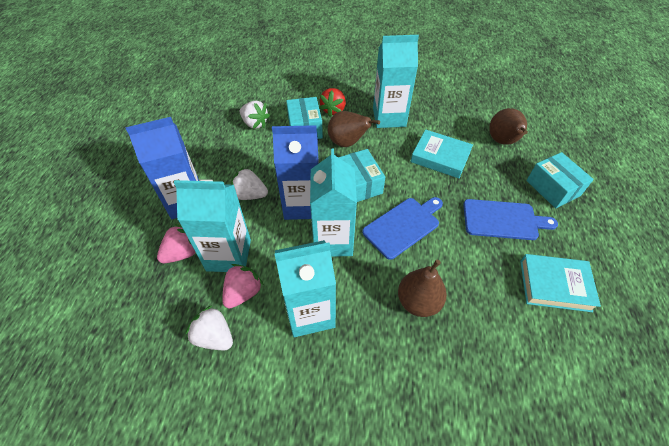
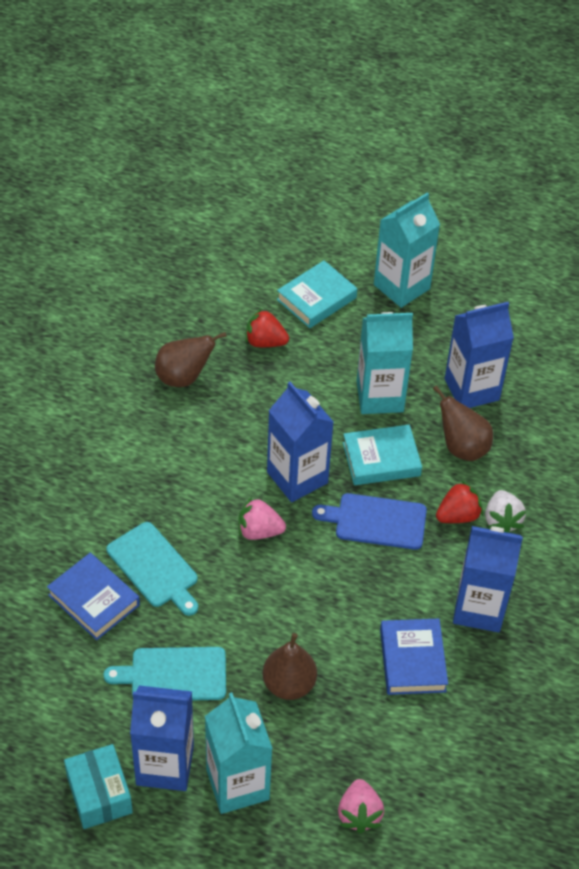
blue book: 0 -> 2
blue carton: 2 -> 4
blue cutting board: 2 -> 1
red strawberry: 1 -> 2
turquoise box: 3 -> 1
turquoise carton: 4 -> 3
turquoise cutting board: 0 -> 2
white strawberry: 3 -> 1

